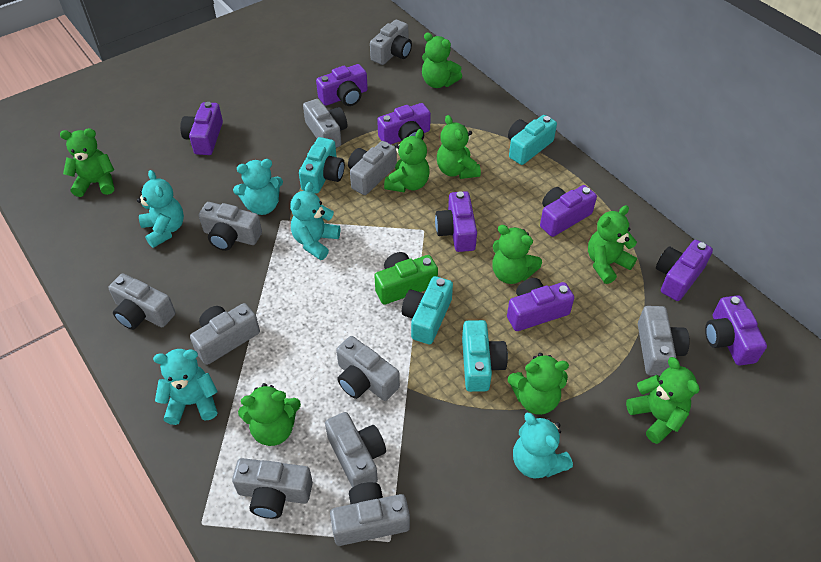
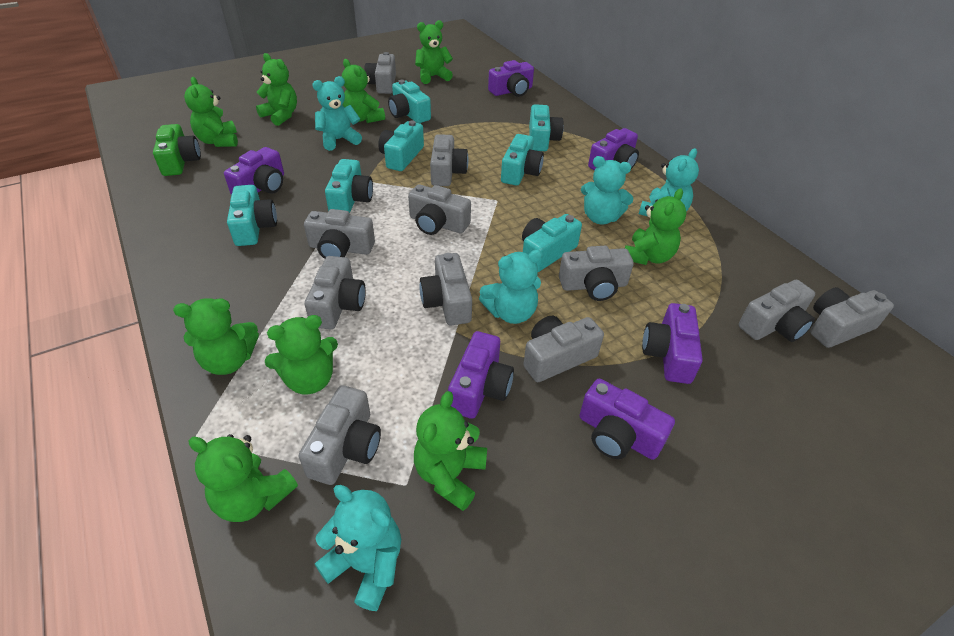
purple camera: 8 -> 6
turquoise camera: 4 -> 7

